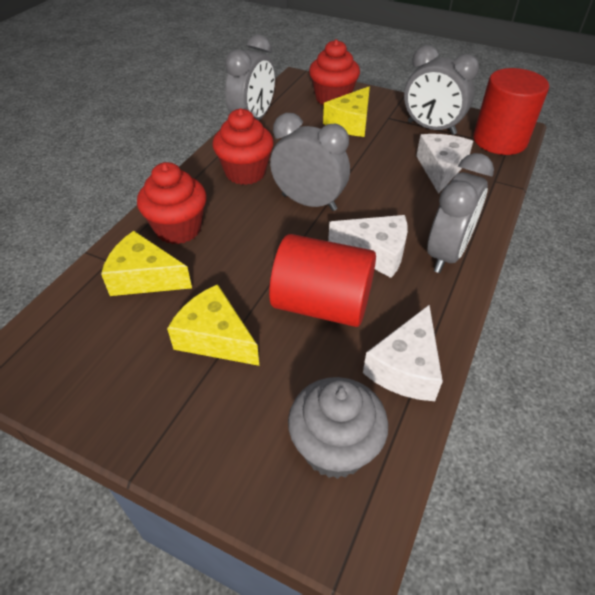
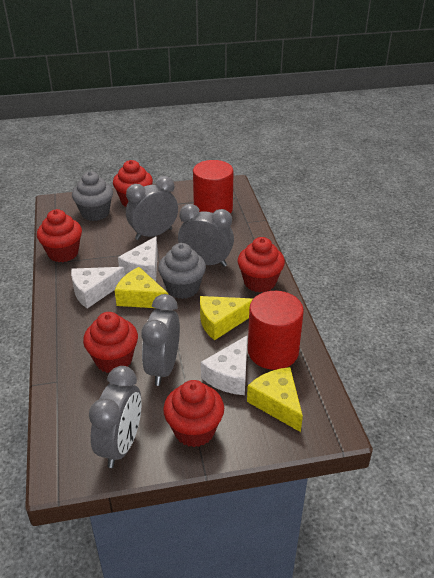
grey cupcake: 1 -> 2
red cupcake: 3 -> 5

